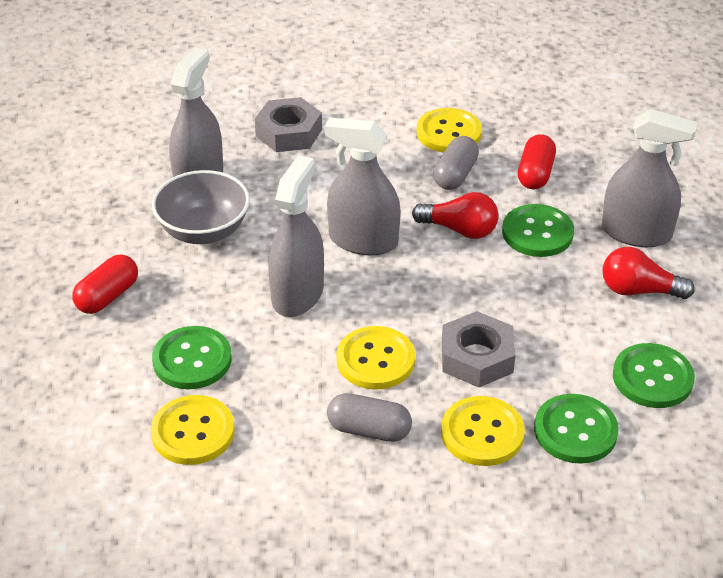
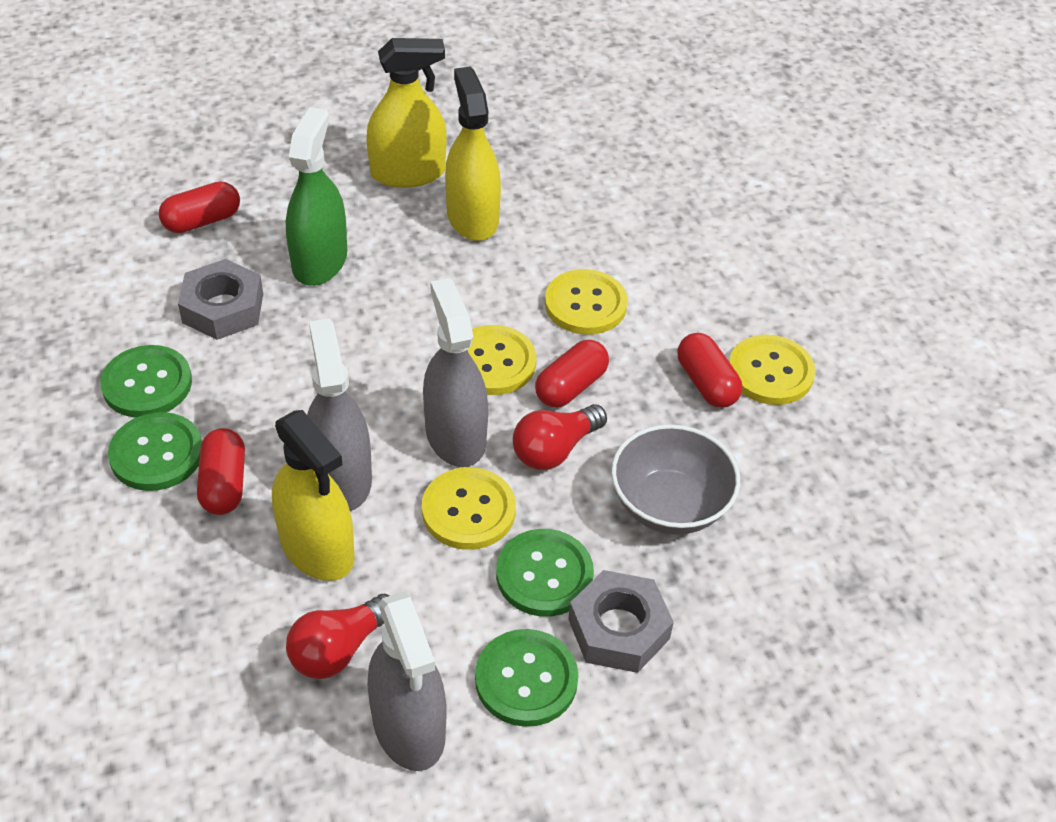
green spray bottle: 0 -> 1
grey capsule: 2 -> 0
grey spray bottle: 4 -> 3
red capsule: 2 -> 4
yellow spray bottle: 0 -> 3

